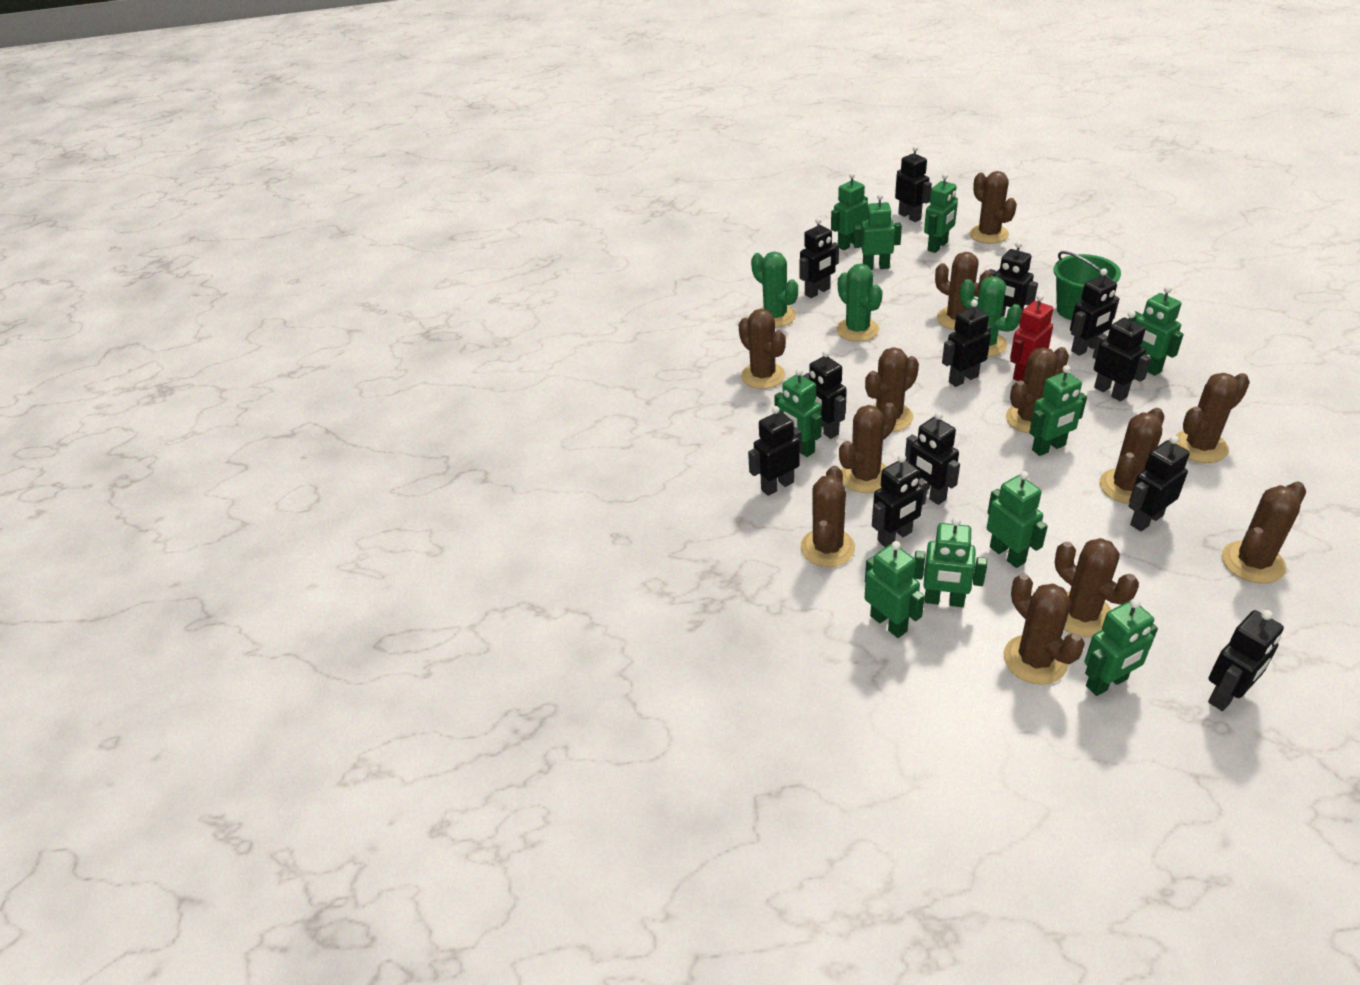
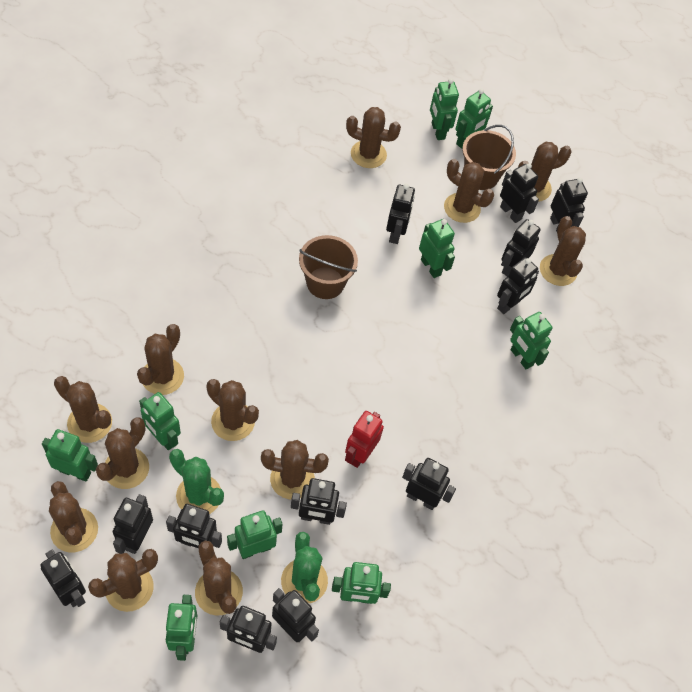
brown bucket: 0 -> 2
green bucket: 1 -> 0
green cactus: 3 -> 2
green robot: 10 -> 9

